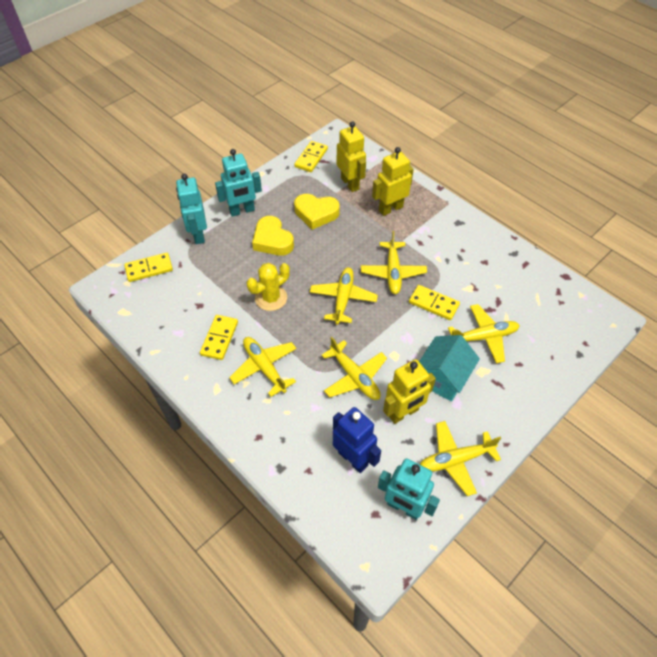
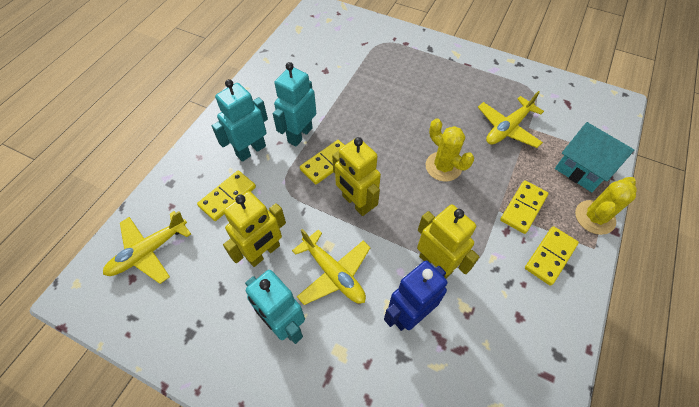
yellow cactus: 1 -> 2
yellow heart: 2 -> 0
yellow plane: 6 -> 3

